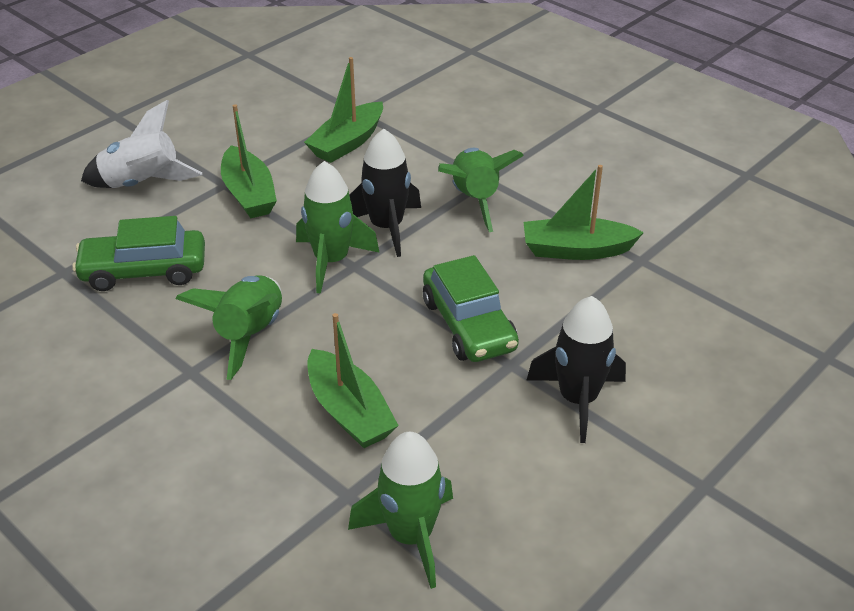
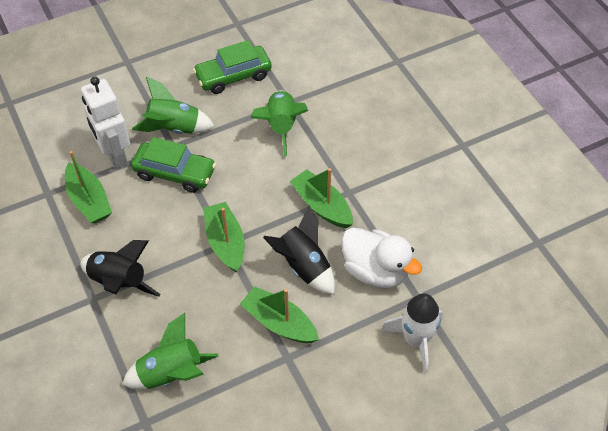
green rocket: 4 -> 3
white duck: 0 -> 1
white robot: 0 -> 1

